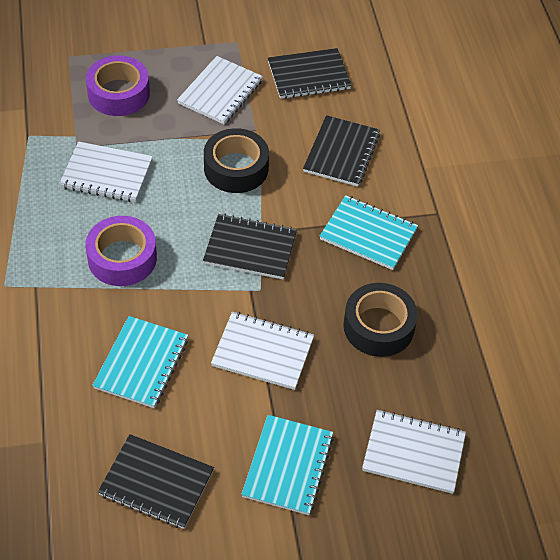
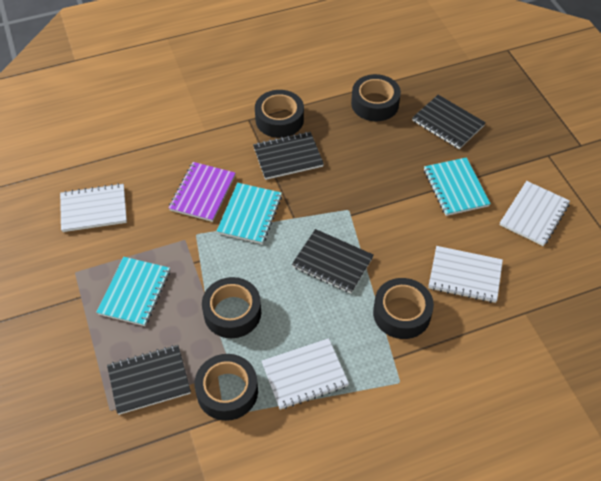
black tape: 2 -> 5
purple notebook: 0 -> 1
purple tape: 2 -> 0

